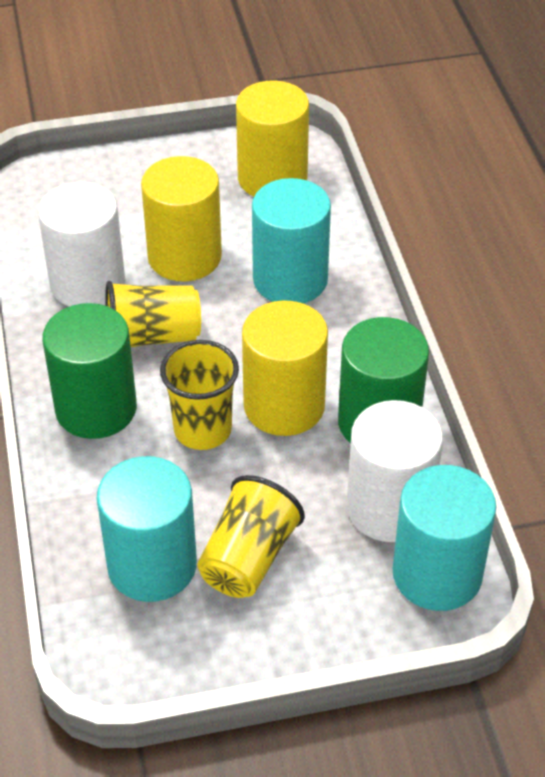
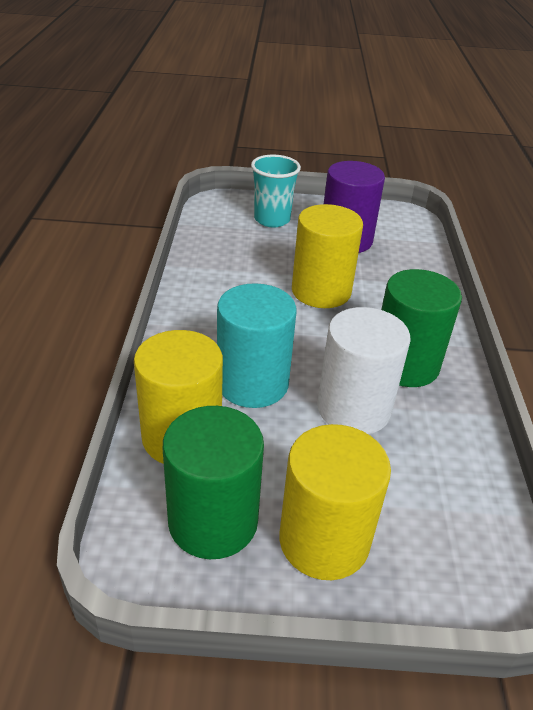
purple cylinder: 0 -> 1
turquoise cup: 0 -> 1
turquoise cylinder: 3 -> 1
white cylinder: 2 -> 1
yellow cup: 3 -> 0

